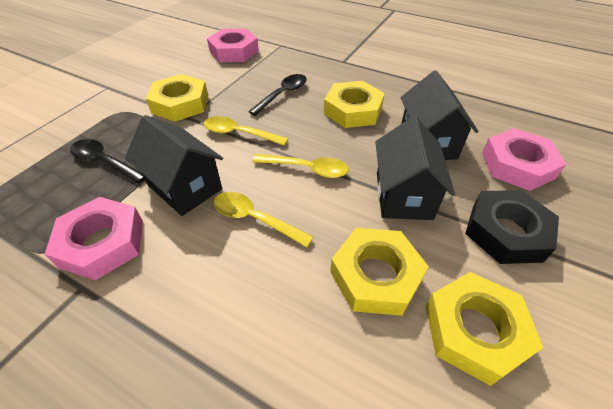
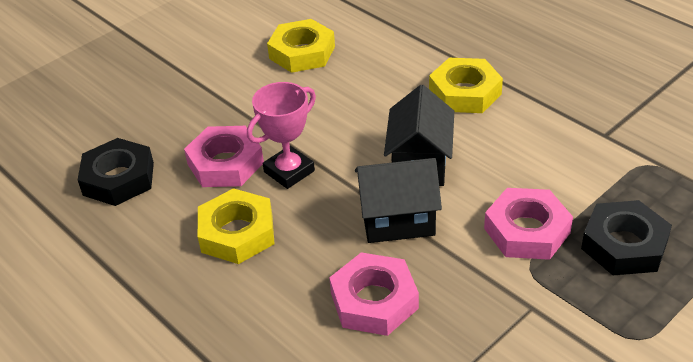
black house: 3 -> 2
black nut: 1 -> 2
black spoon: 2 -> 0
pink trophy: 0 -> 1
yellow nut: 4 -> 3
yellow spoon: 3 -> 0

